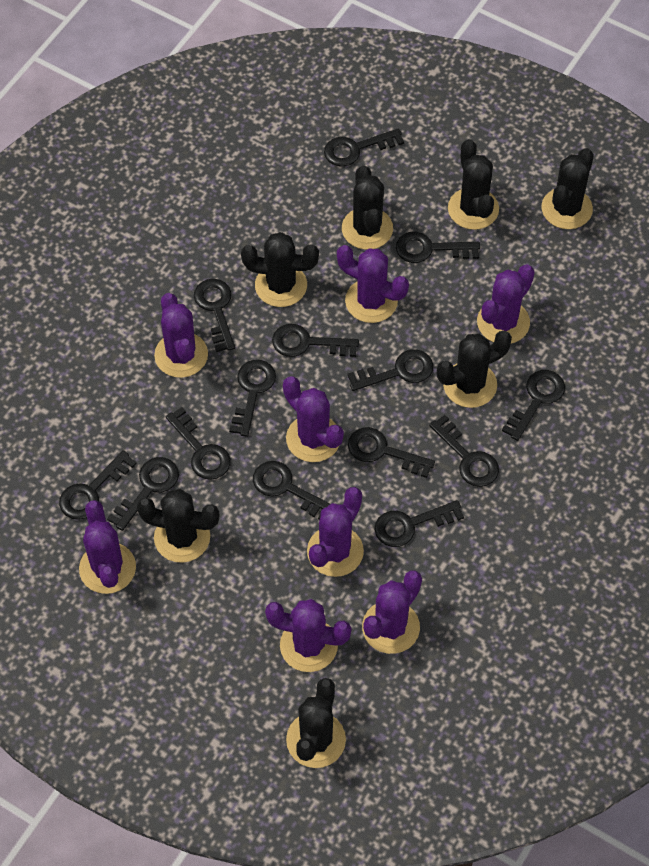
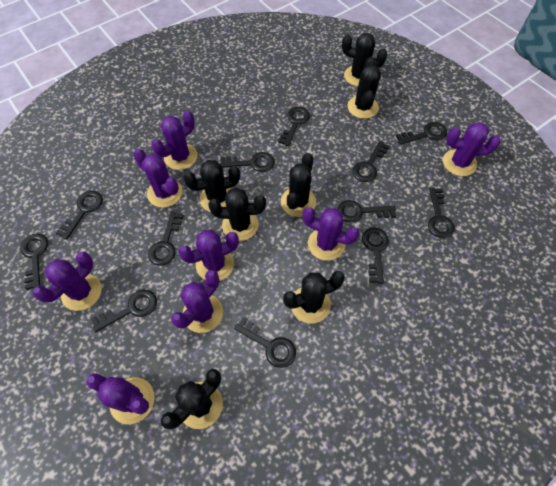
black key: 14 -> 12

